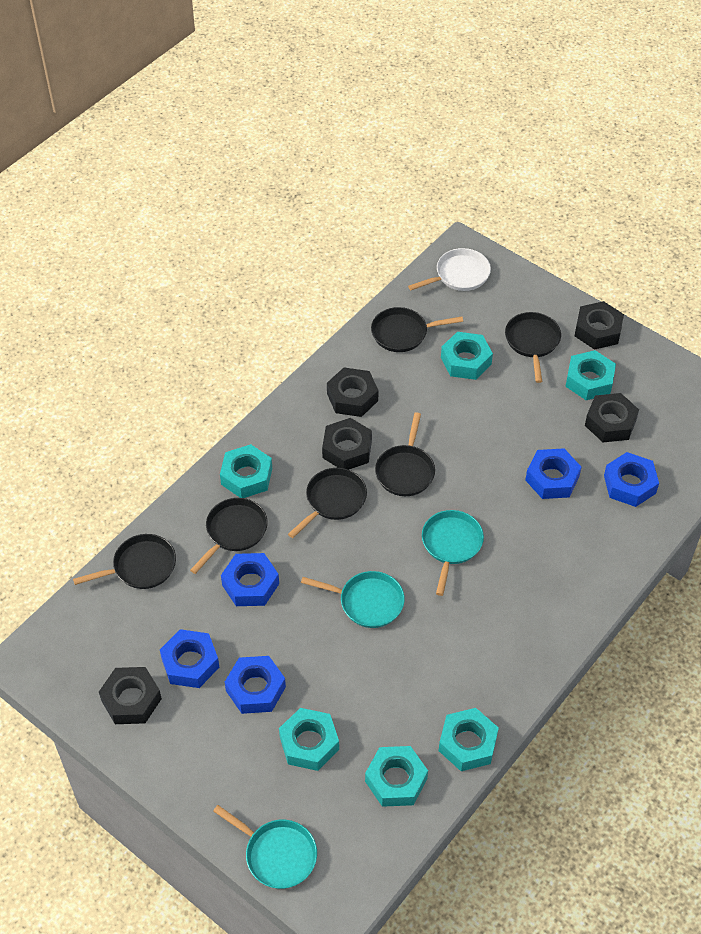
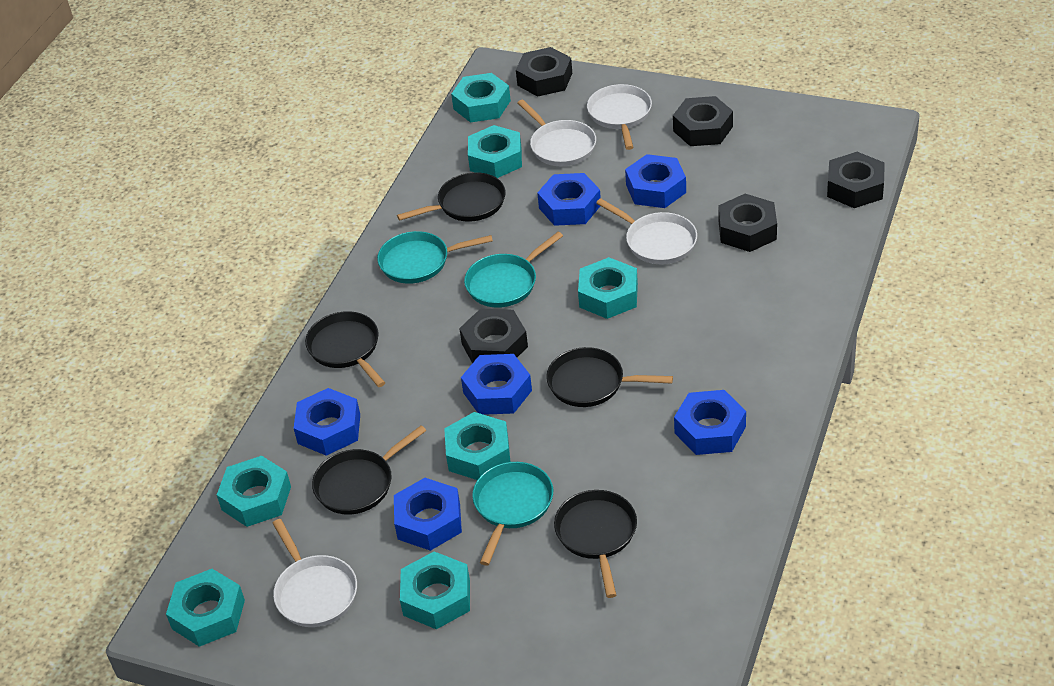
black pan: 6 -> 5
blue nut: 5 -> 6
turquoise nut: 6 -> 7
white pan: 1 -> 4

